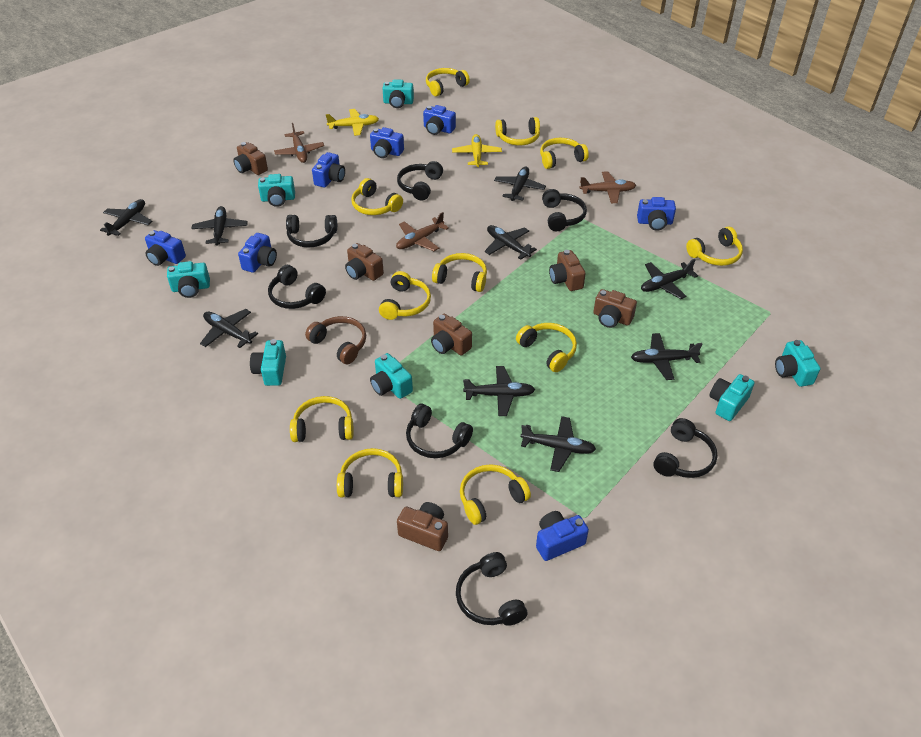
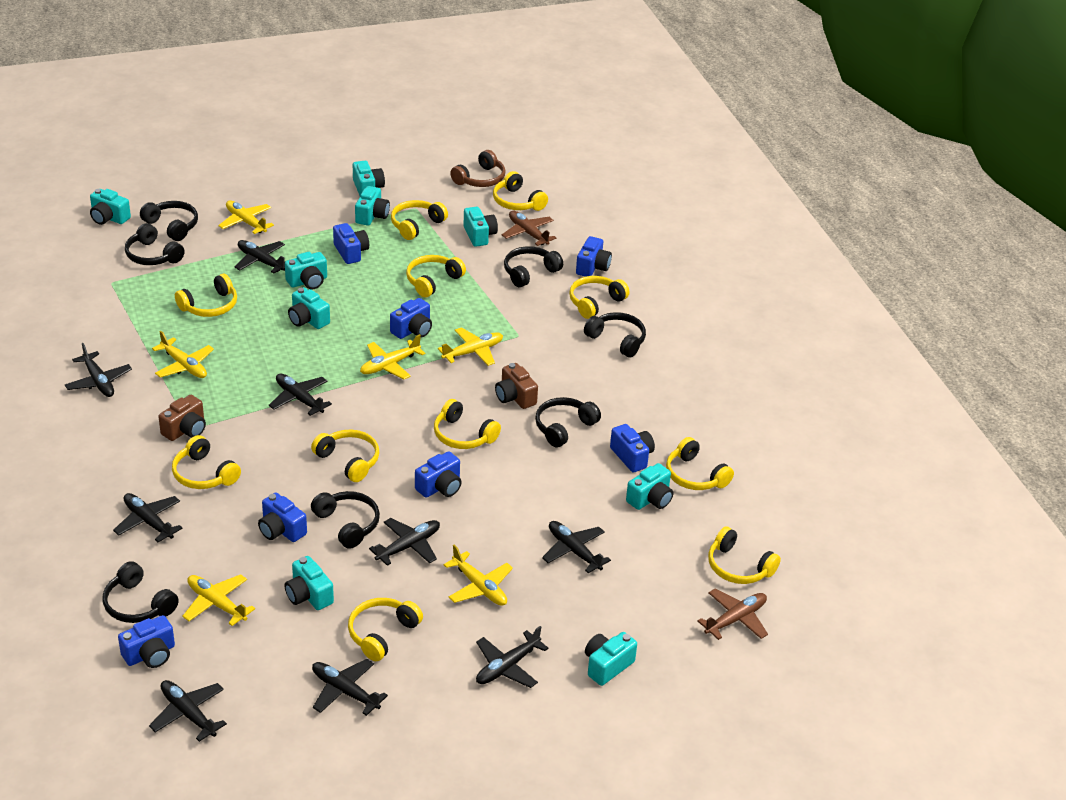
brown camera: 6 -> 2
brown plane: 3 -> 2
turquoise camera: 7 -> 9
yellow plane: 2 -> 6

